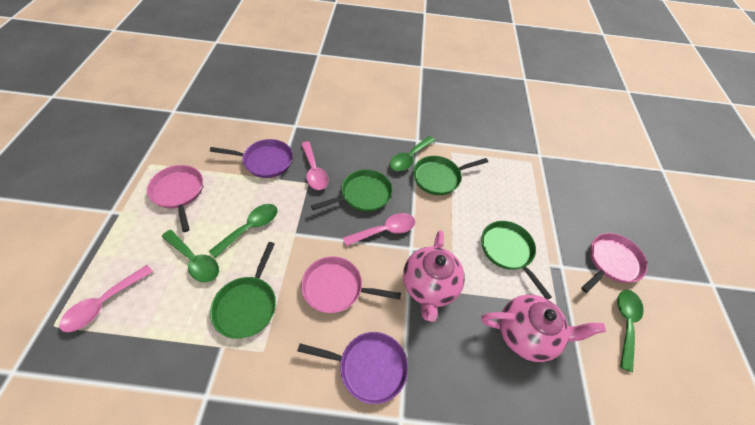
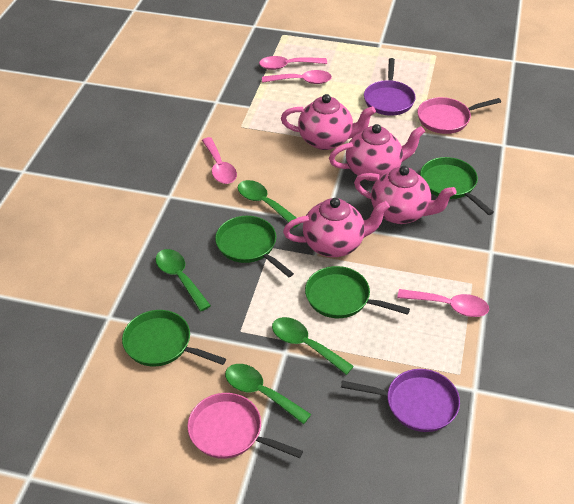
pink pan: 3 -> 2
pink spoon: 3 -> 4
pink teapot: 2 -> 4

